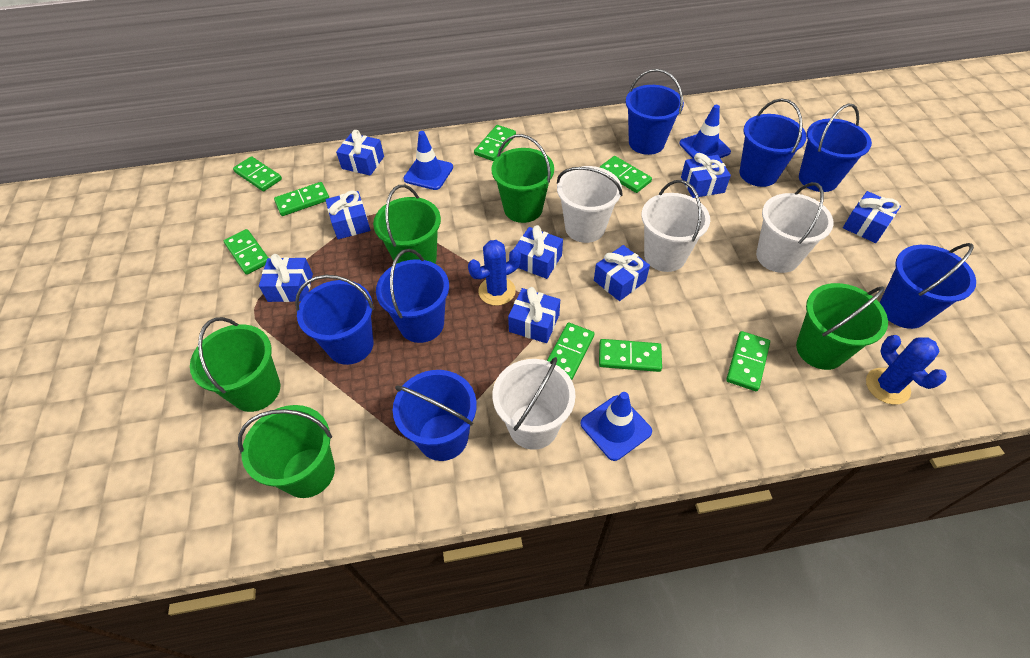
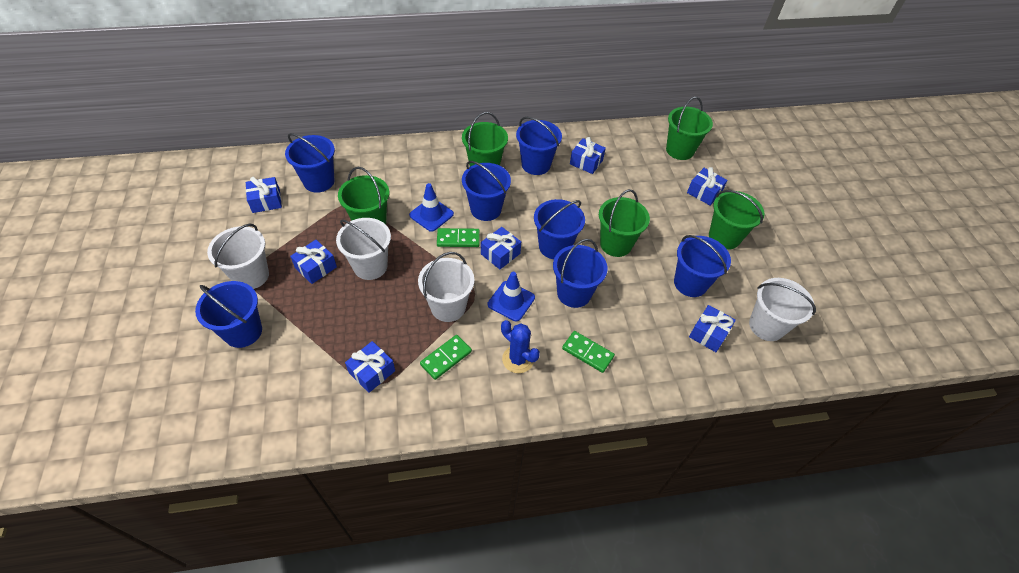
blue cactus: 2 -> 1
blue gift: 8 -> 7
blue traffic cone: 3 -> 2
green domino: 8 -> 3

